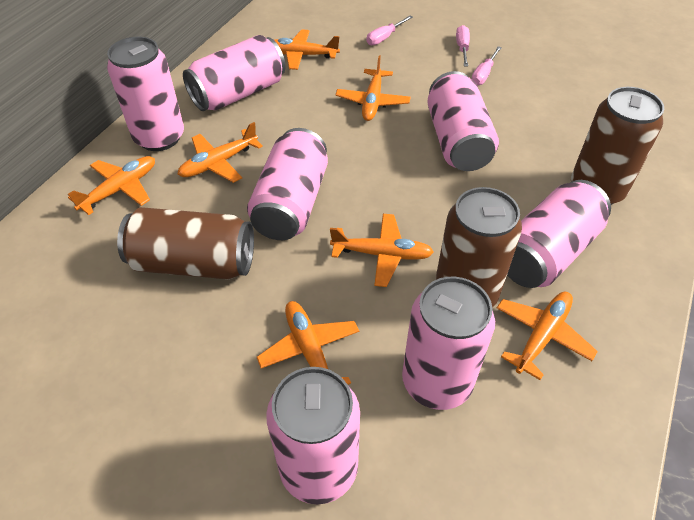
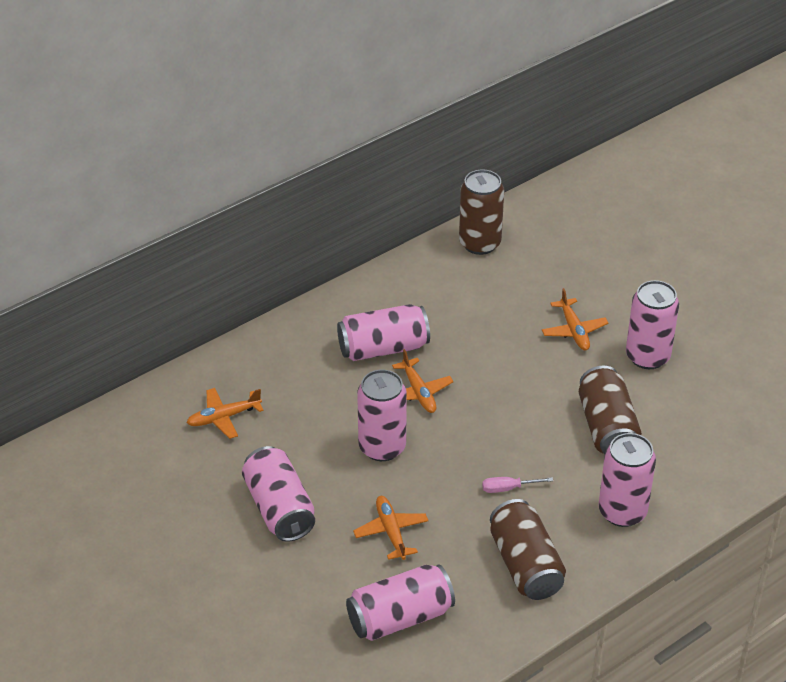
orange plane: 7 -> 4
pink can: 7 -> 6
pink screwdriver: 3 -> 1

